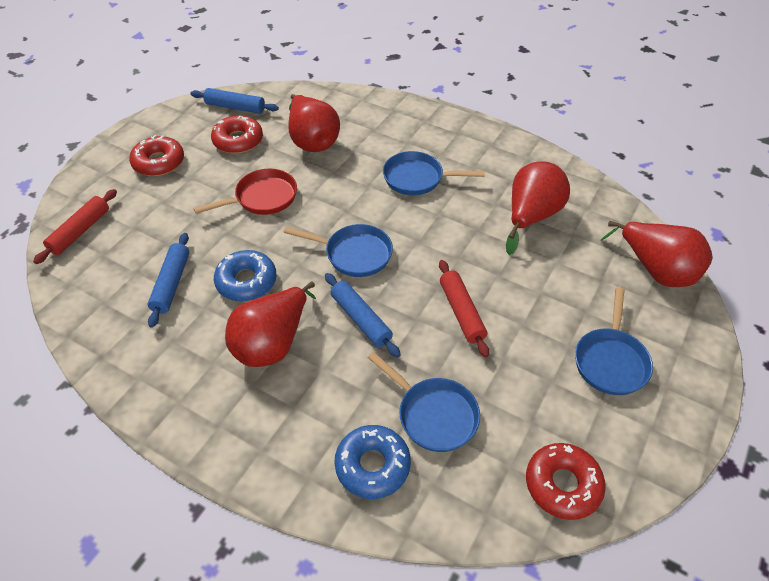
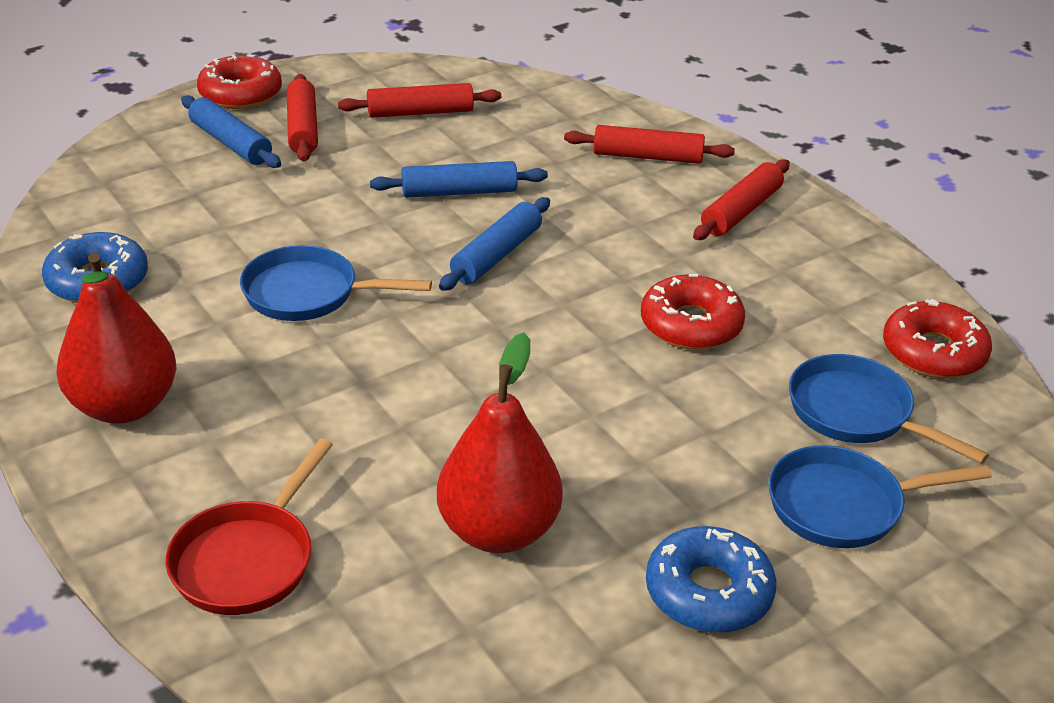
blue pan: 4 -> 3
red pear: 4 -> 2
red rolling pin: 2 -> 4

